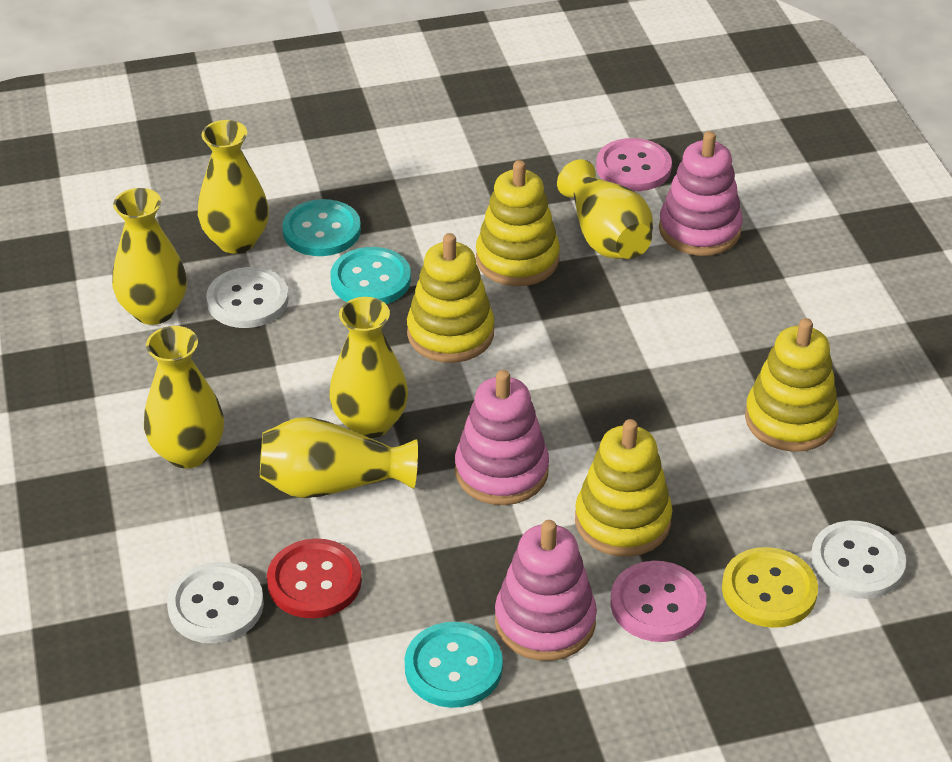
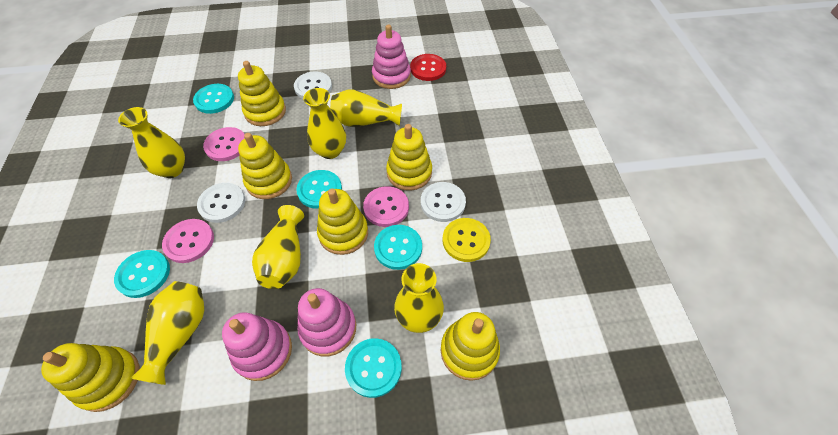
pink button: 2 -> 3
turquoise button: 3 -> 5
yellow stacking toy: 4 -> 6

